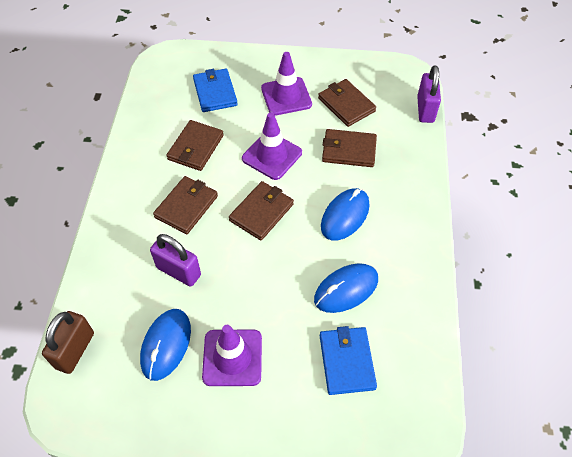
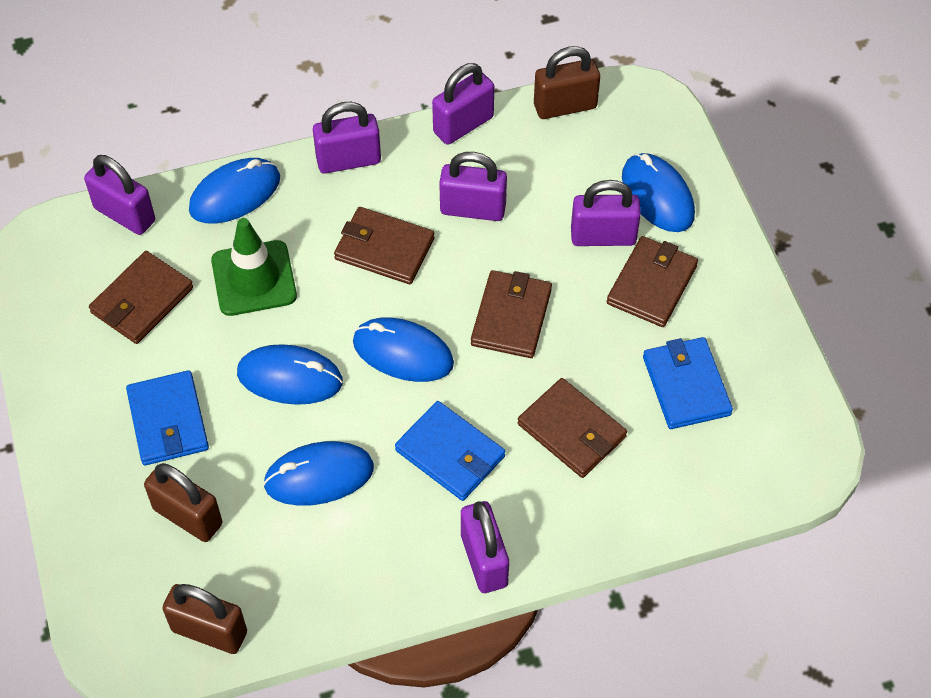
blue mouse: 3 -> 5
blue wallet: 2 -> 3
brown padlock: 1 -> 3
green traffic cone: 0 -> 1
purple padlock: 2 -> 6
purple traffic cone: 3 -> 0

